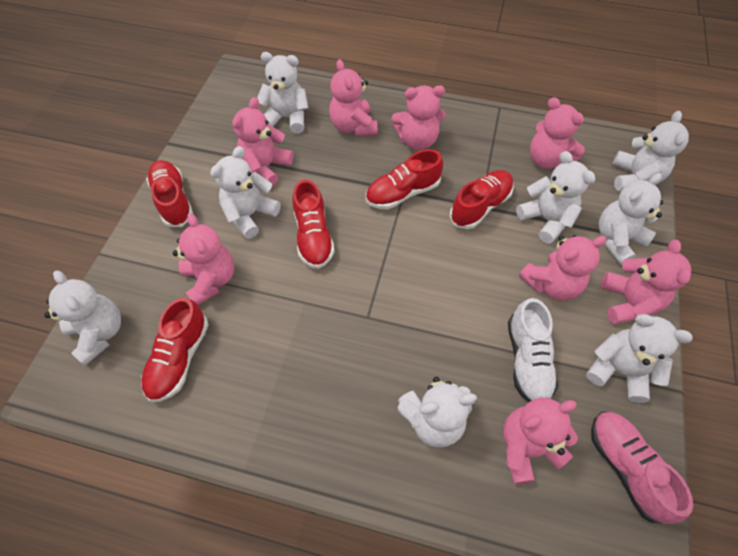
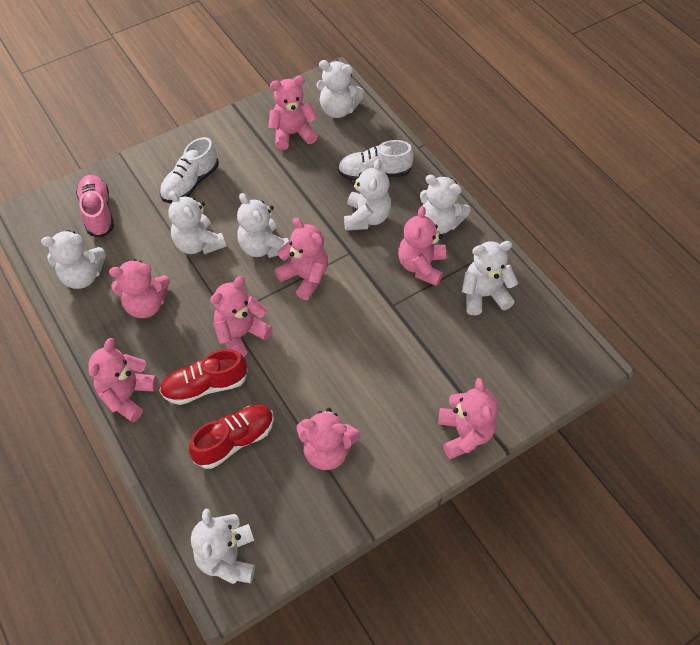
red shoe: 5 -> 2
white shoe: 1 -> 2

